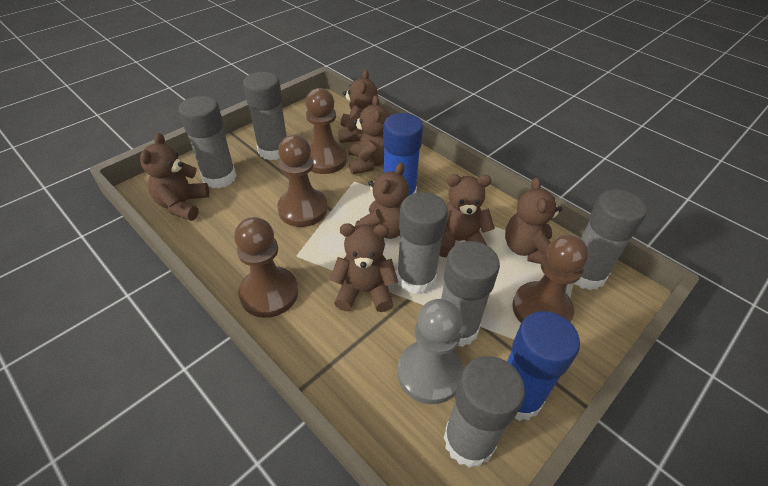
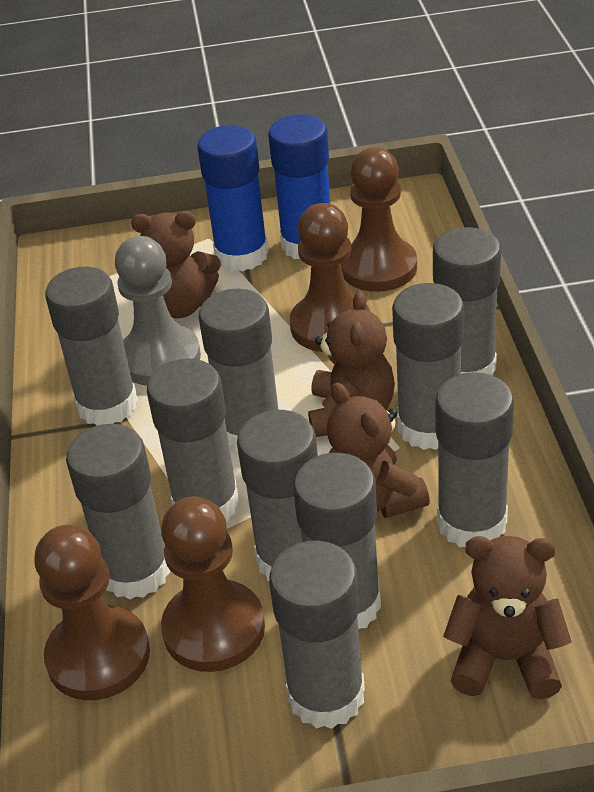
brown teddy bear: 7 -> 4
grey glue stick: 6 -> 10

